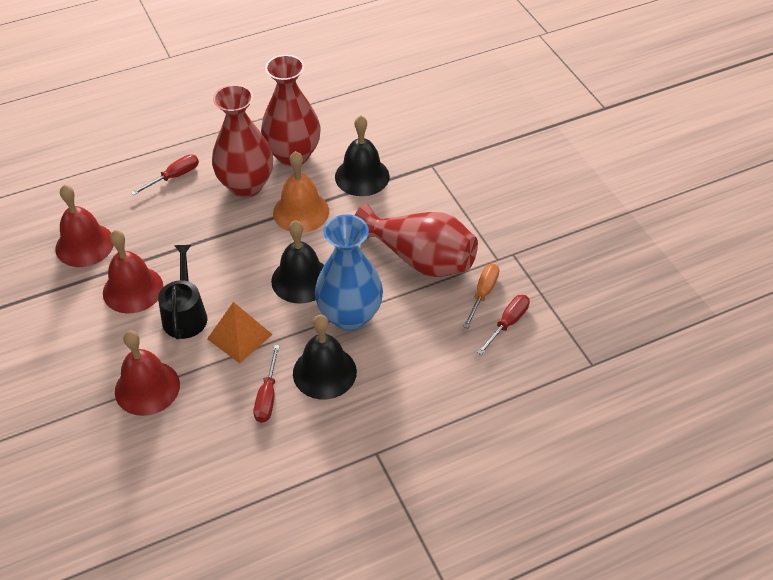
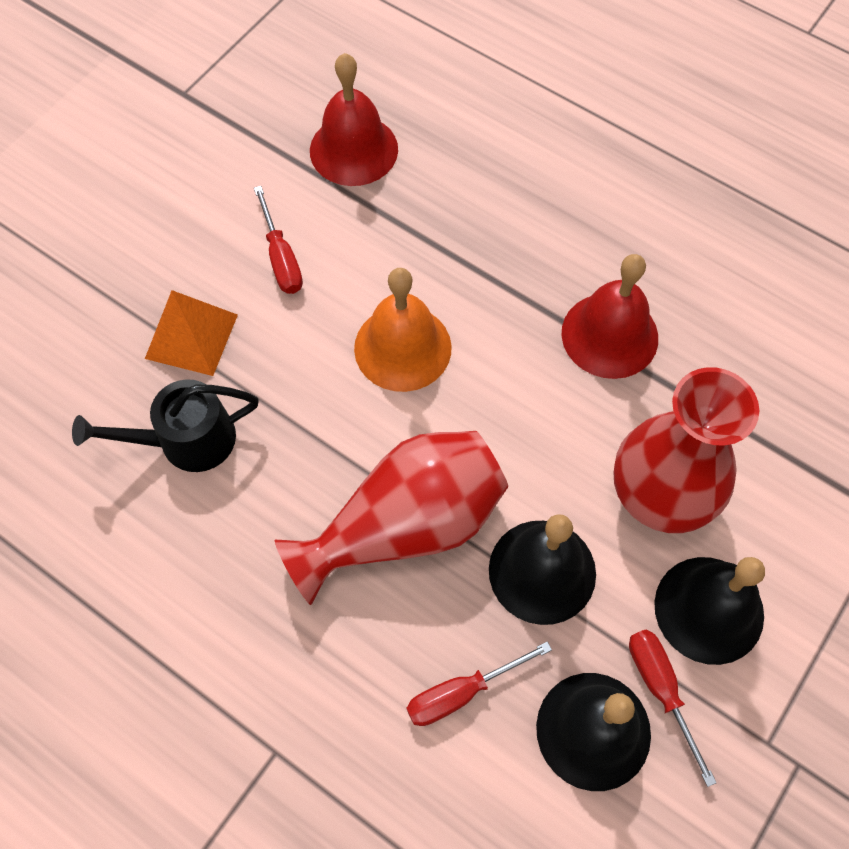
blue vase: 1 -> 0
orange screwdriver: 1 -> 0
red bell: 3 -> 2
red vase: 3 -> 2

